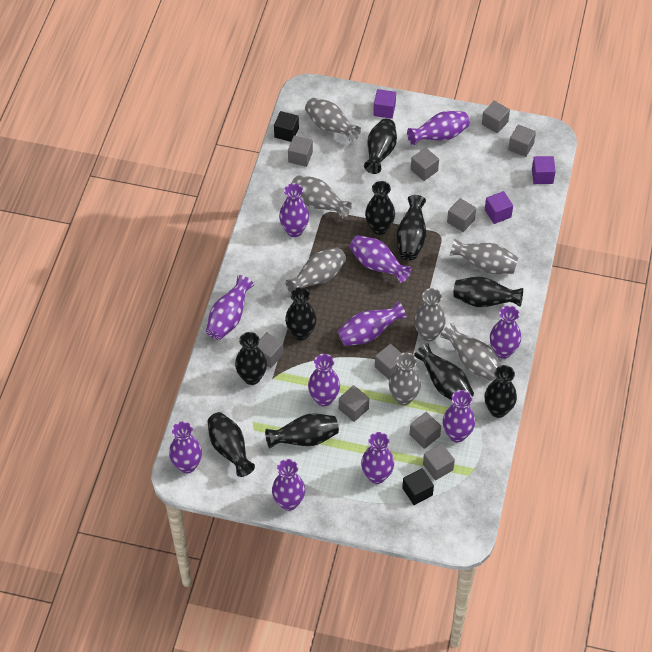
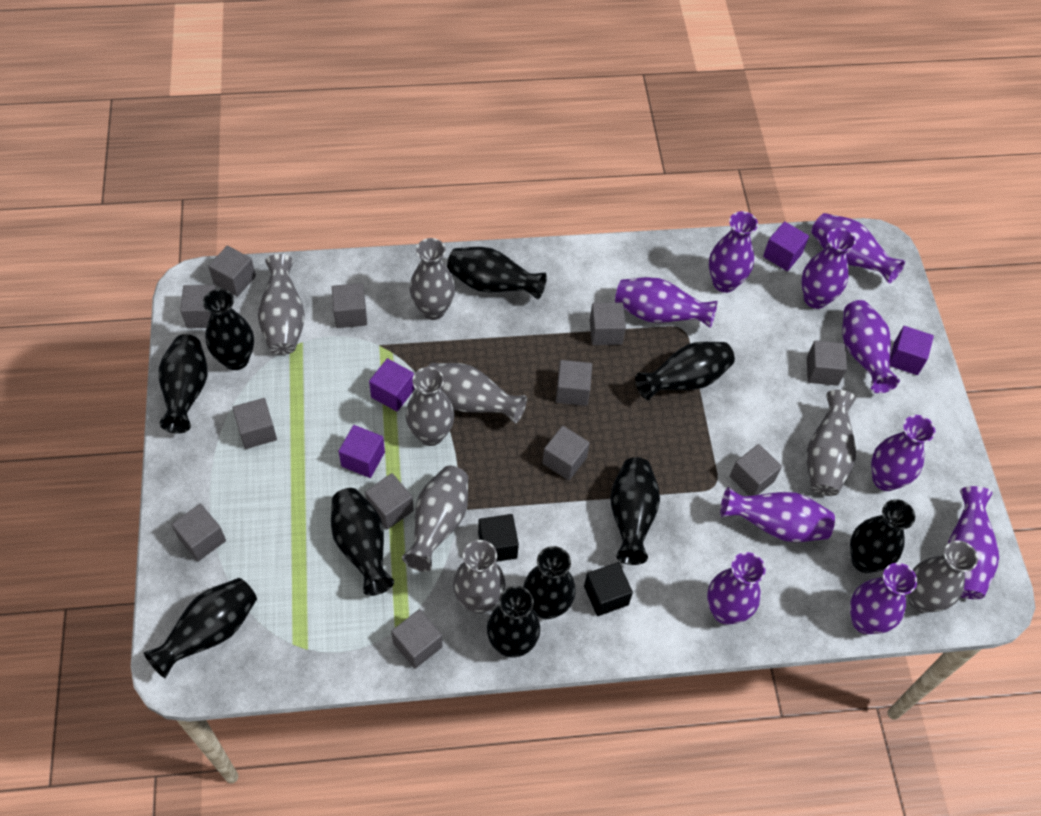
grey cube: 10 -> 12
grey vase: 7 -> 8
purple cube: 3 -> 4
purple vase: 11 -> 10

